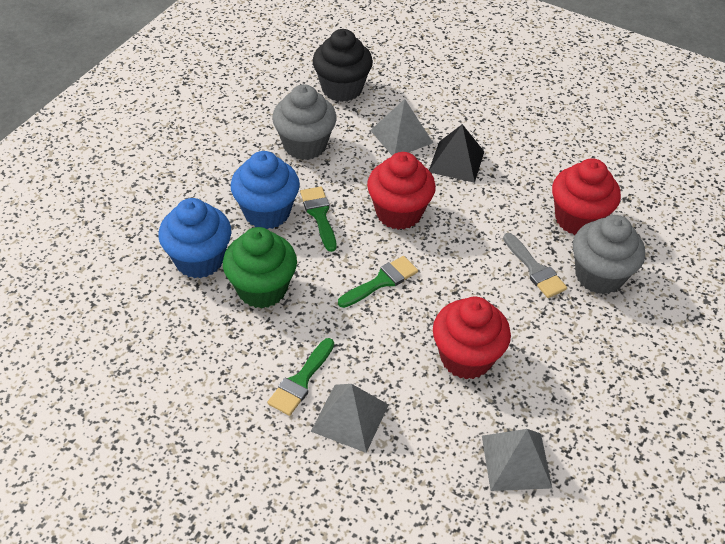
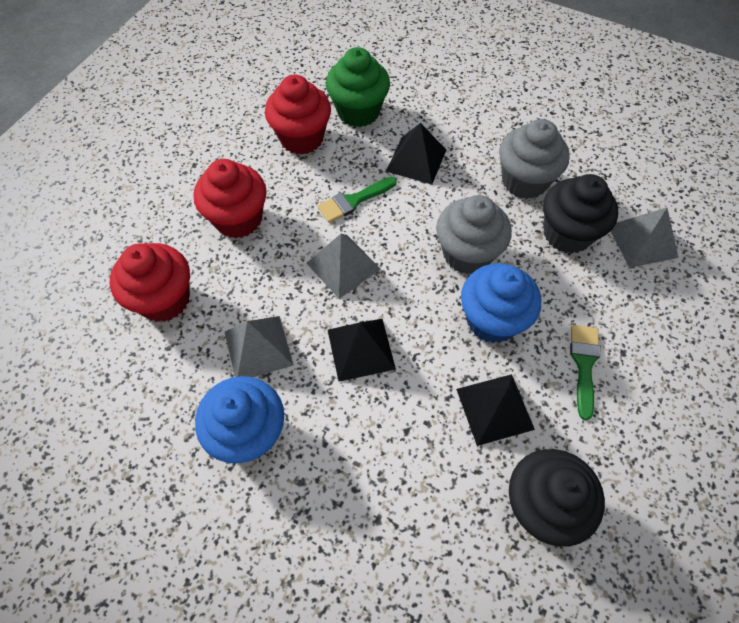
black cupcake: 1 -> 2
black pyramid: 1 -> 3
green brush: 3 -> 2
grey brush: 1 -> 0

